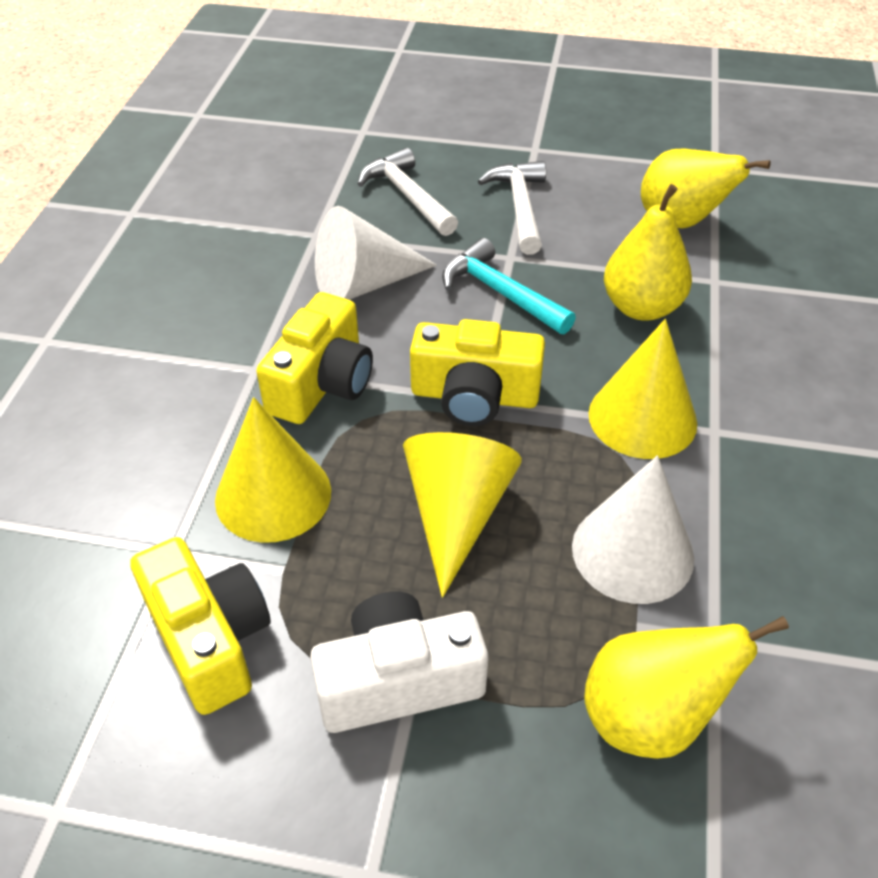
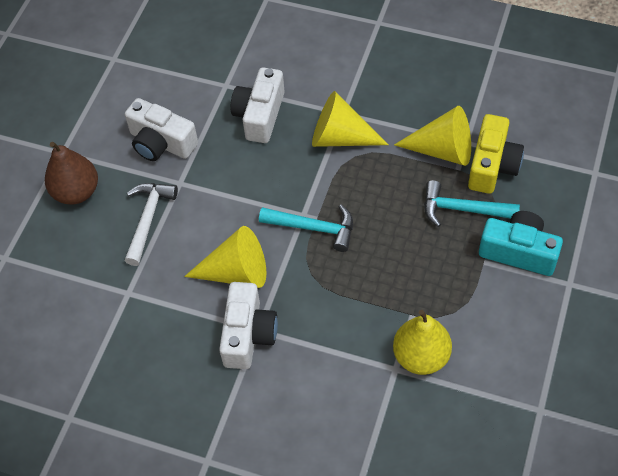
brown pear: 0 -> 1
turquoise camera: 0 -> 1
turquoise hammer: 1 -> 2
white camera: 1 -> 3
white cone: 2 -> 0
white hammer: 2 -> 1
yellow camera: 3 -> 1
yellow pear: 3 -> 1

